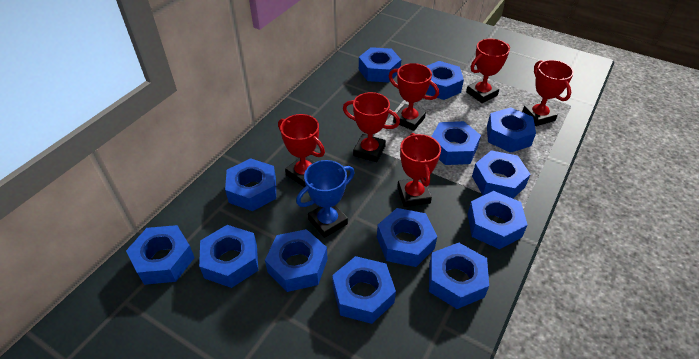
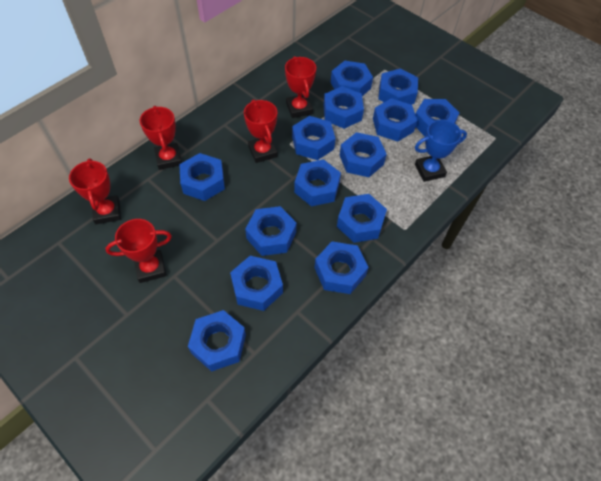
blue nut: 13 -> 14
red trophy: 6 -> 5

